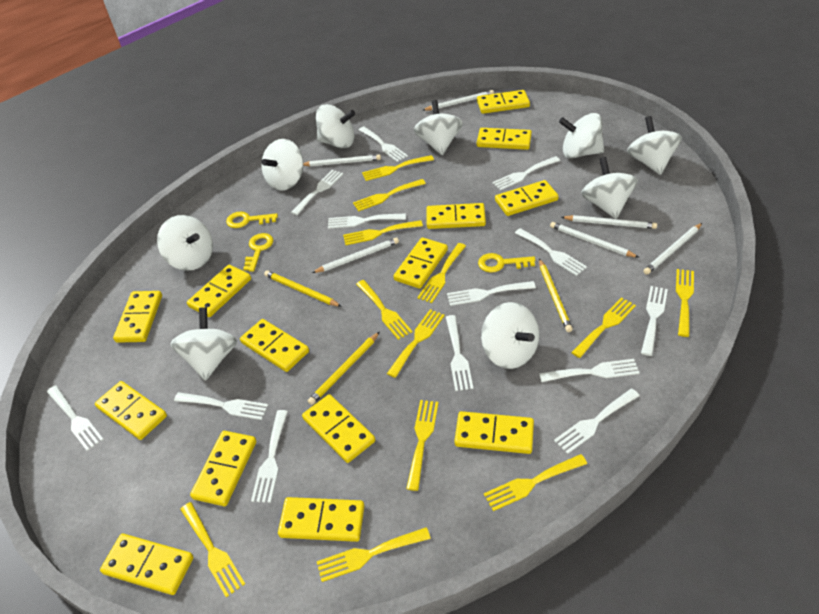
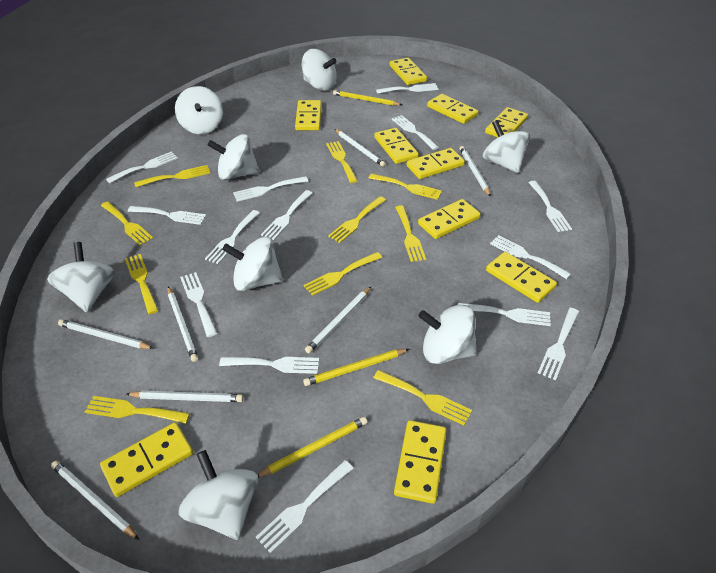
white fork: 13 -> 14
white pencil: 6 -> 7
white spinning top: 9 -> 8
yellow domino: 14 -> 10
yellow fork: 12 -> 10
yellow key: 3 -> 0

